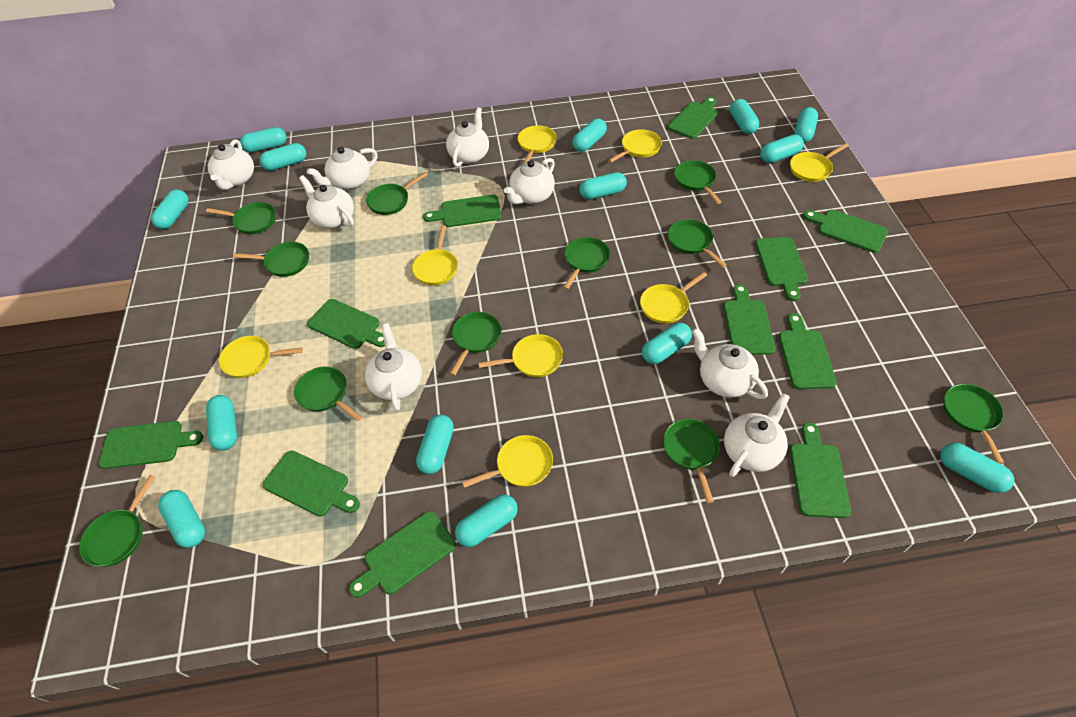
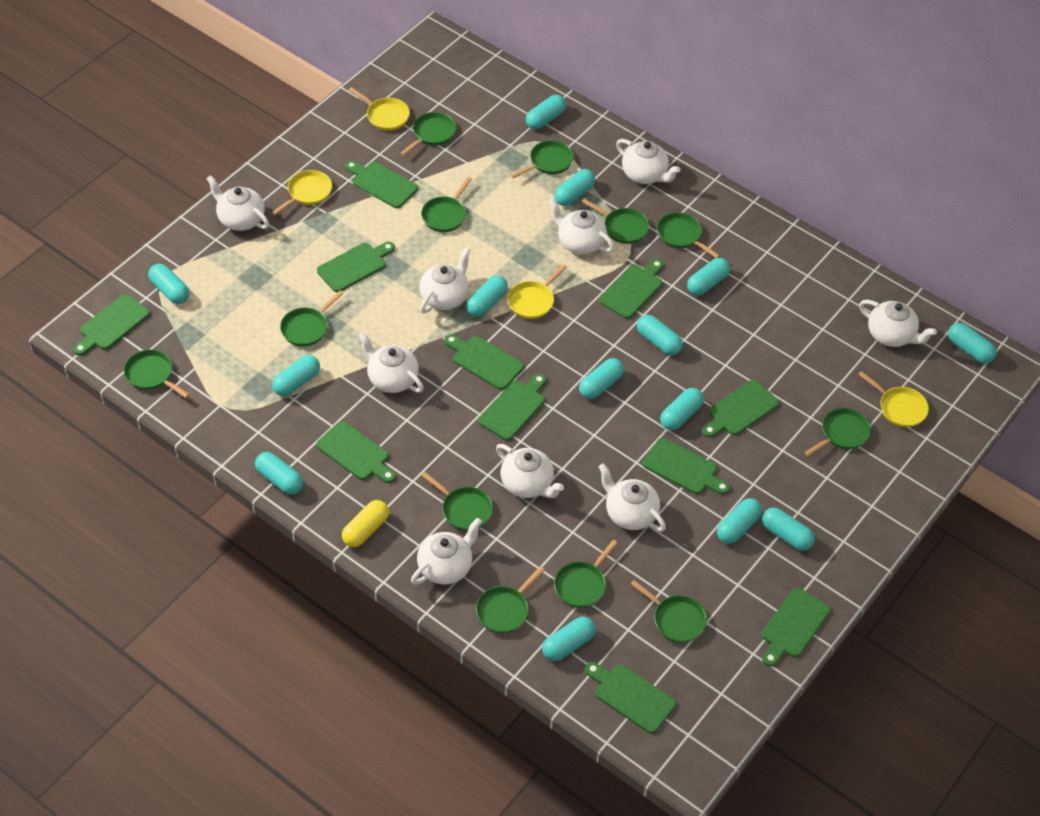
green pan: 11 -> 12
white teapot: 8 -> 9
yellow capsule: 0 -> 1
yellow pan: 8 -> 4

